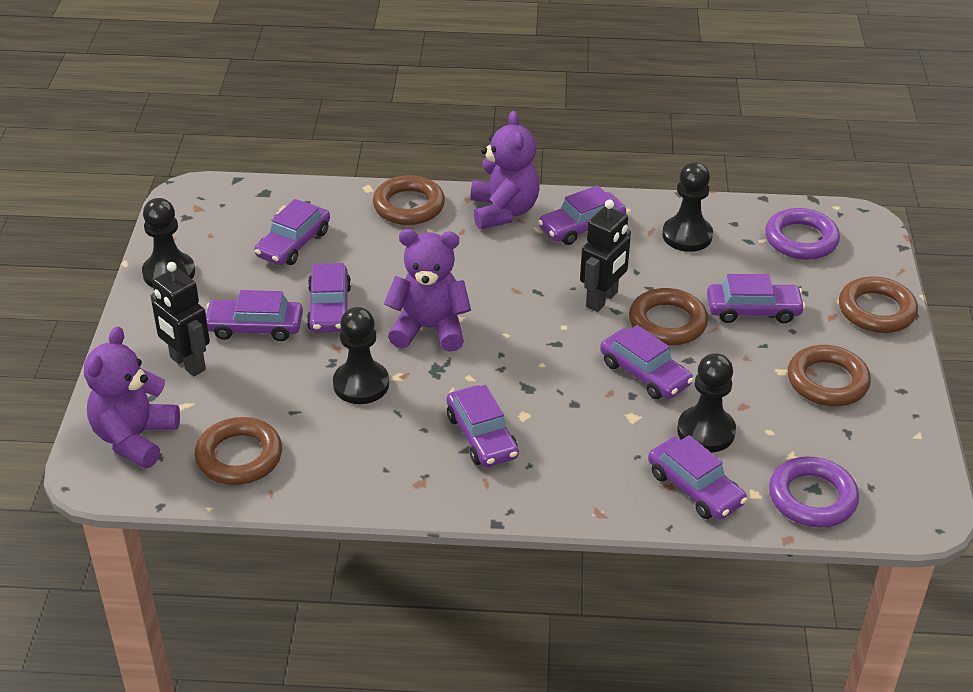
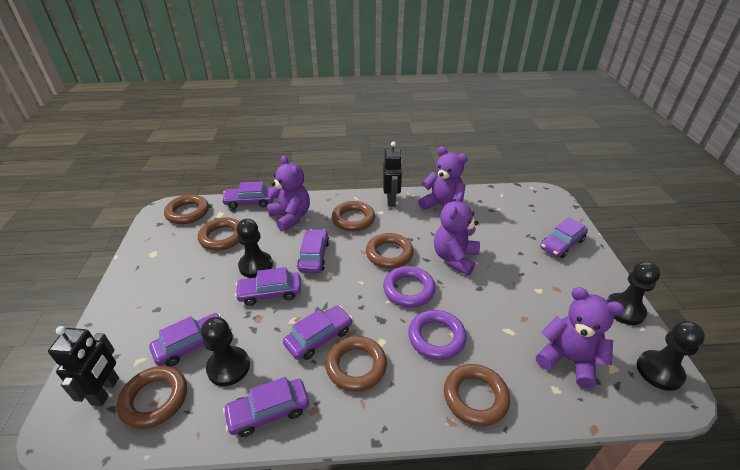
brown ring: 5 -> 7
purple car: 8 -> 7
purple teddy bear: 3 -> 4

